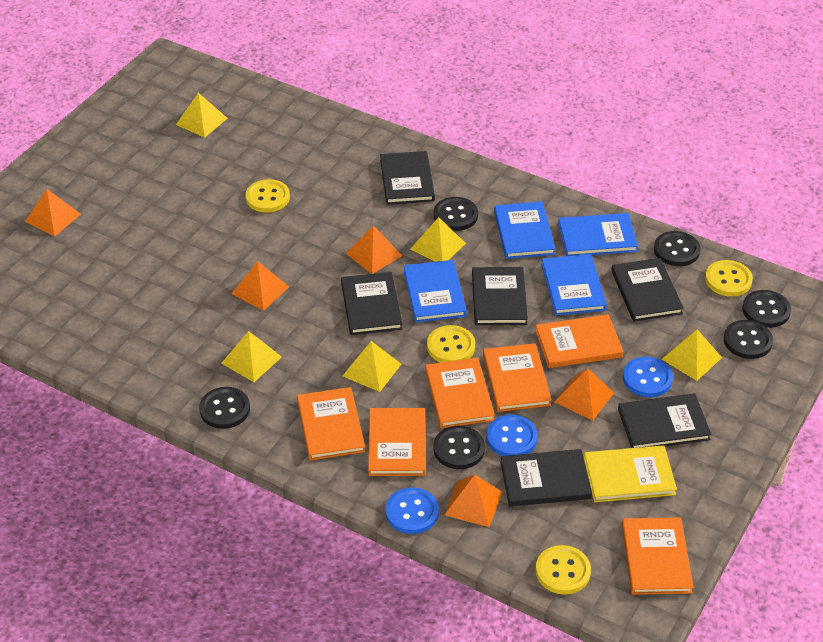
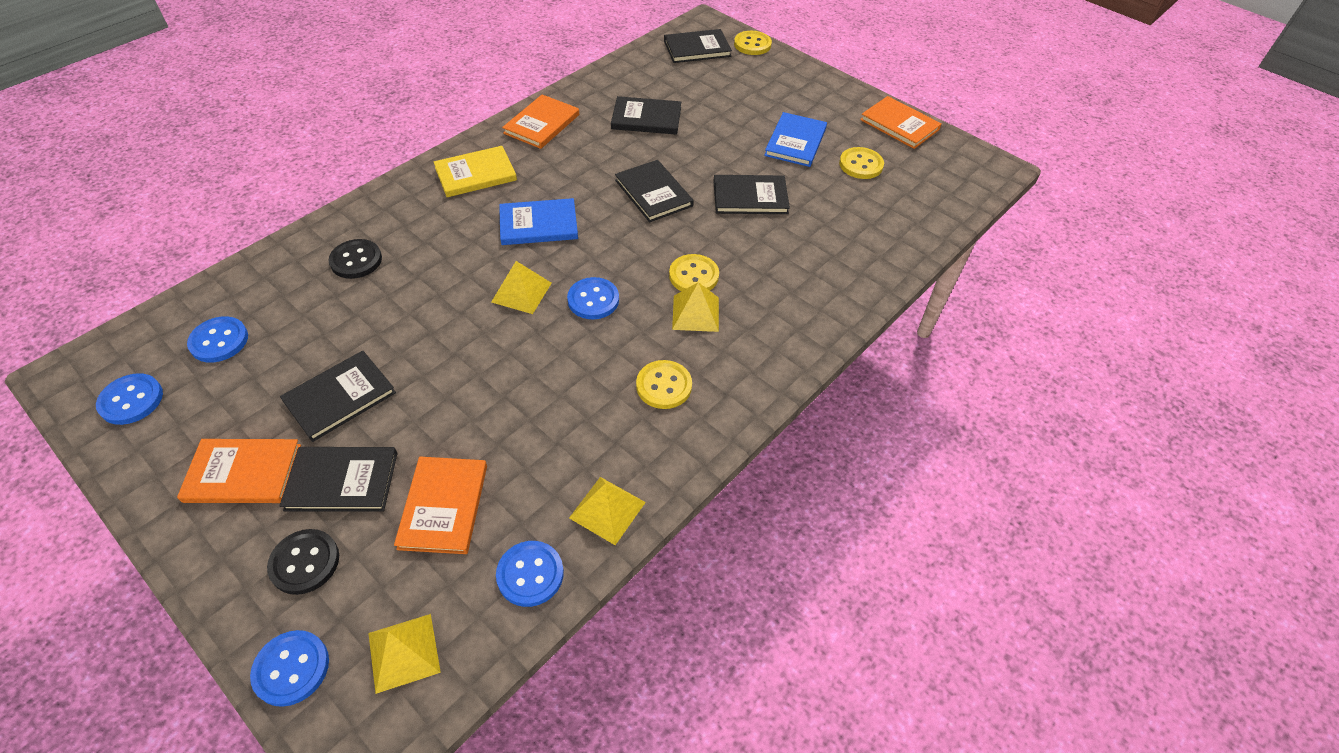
black button: 6 -> 2
blue book: 4 -> 2
blue button: 3 -> 5
orange book: 6 -> 4
orange pyramid: 5 -> 0
yellow pyramid: 5 -> 4

